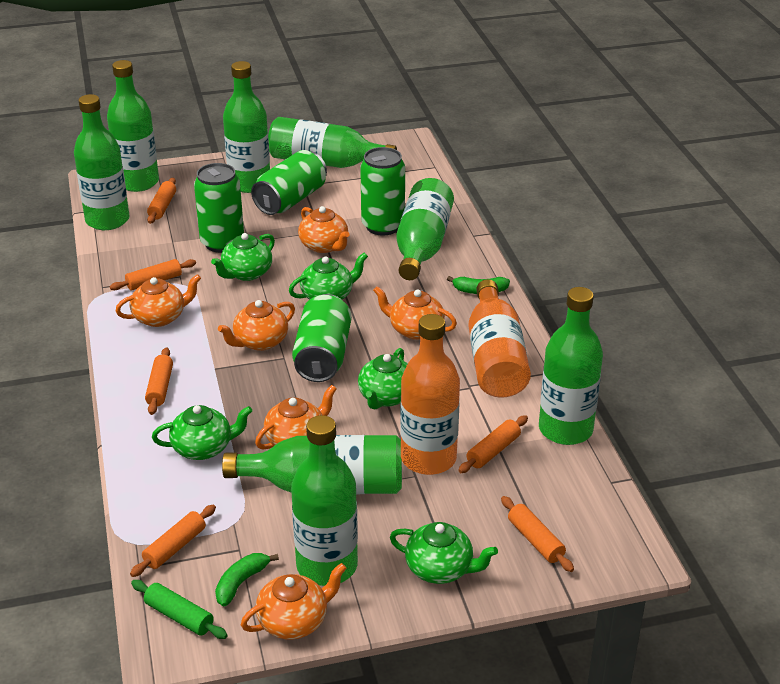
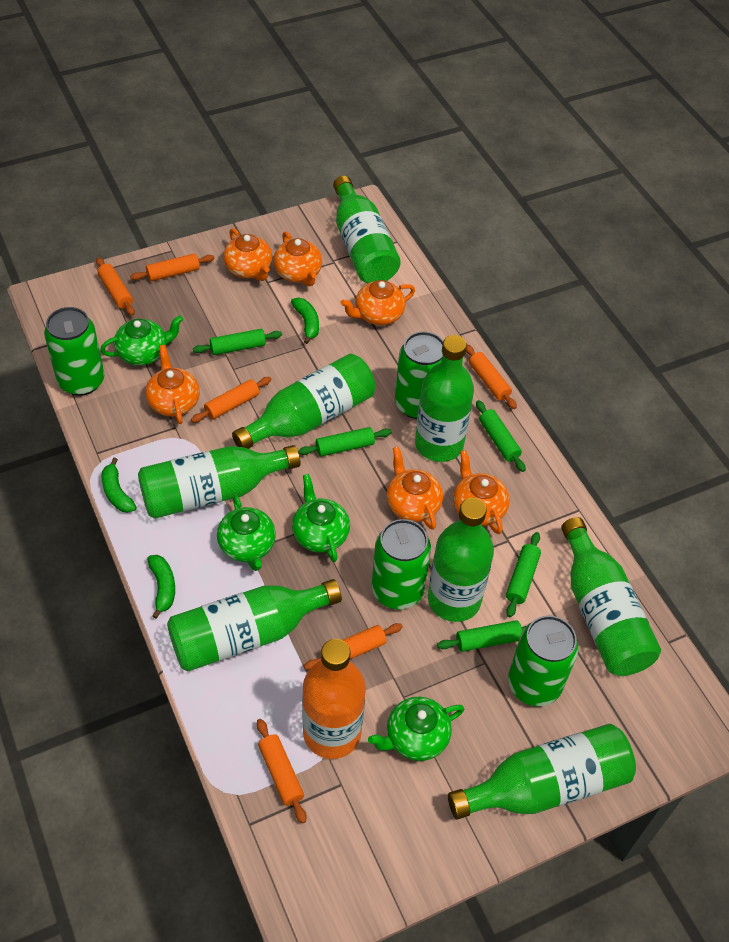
green banana: 2 -> 3
green rolling pin: 1 -> 5
green teapot: 5 -> 4
orange bottle: 2 -> 1

